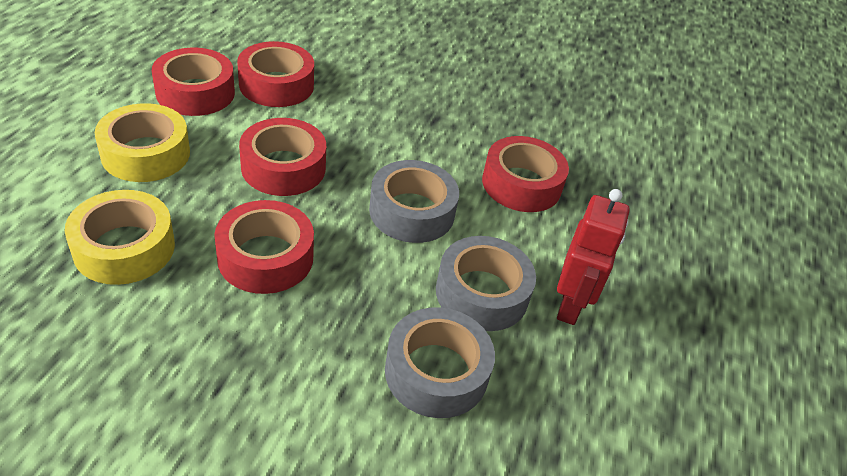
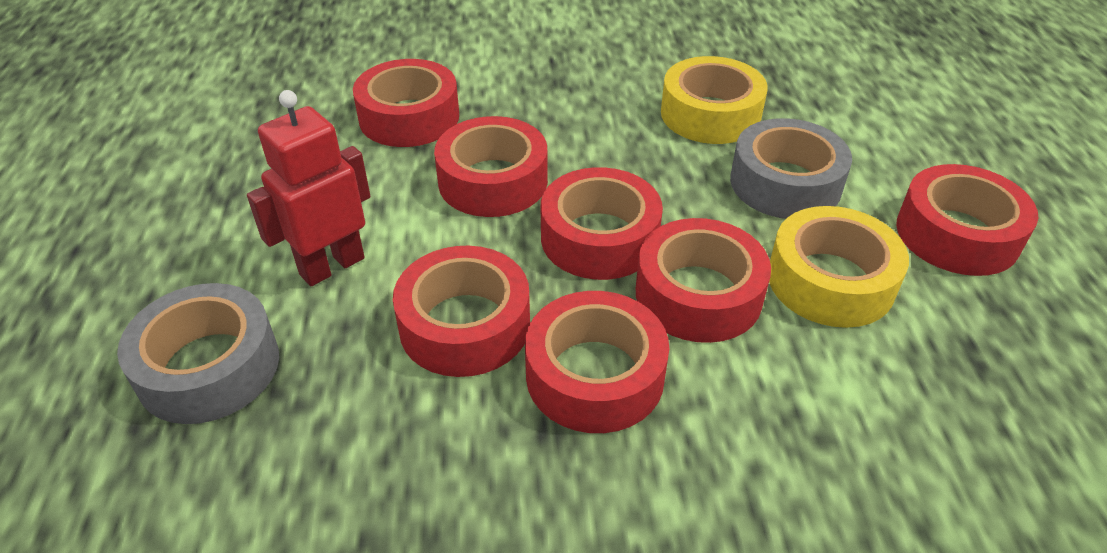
grey tape: 3 -> 2
red tape: 5 -> 7

